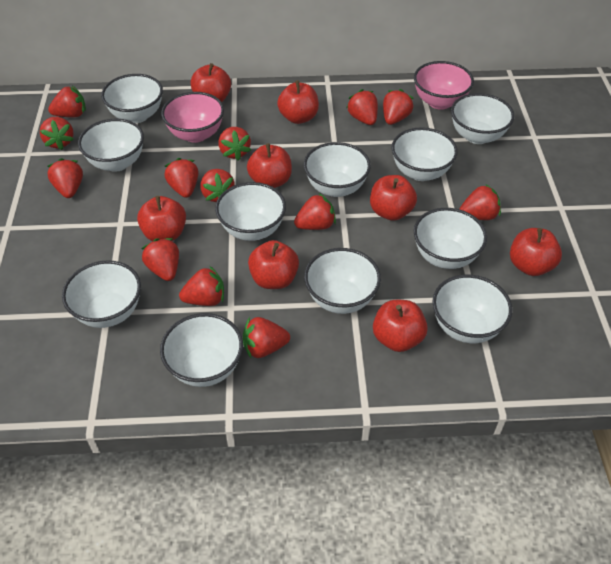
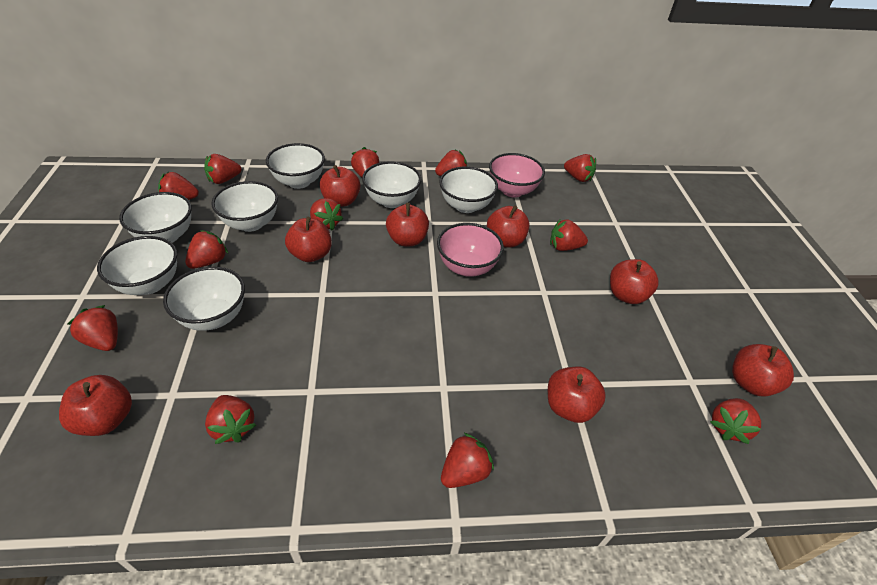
red strawberry: 13 -> 12
white bowl: 11 -> 7

